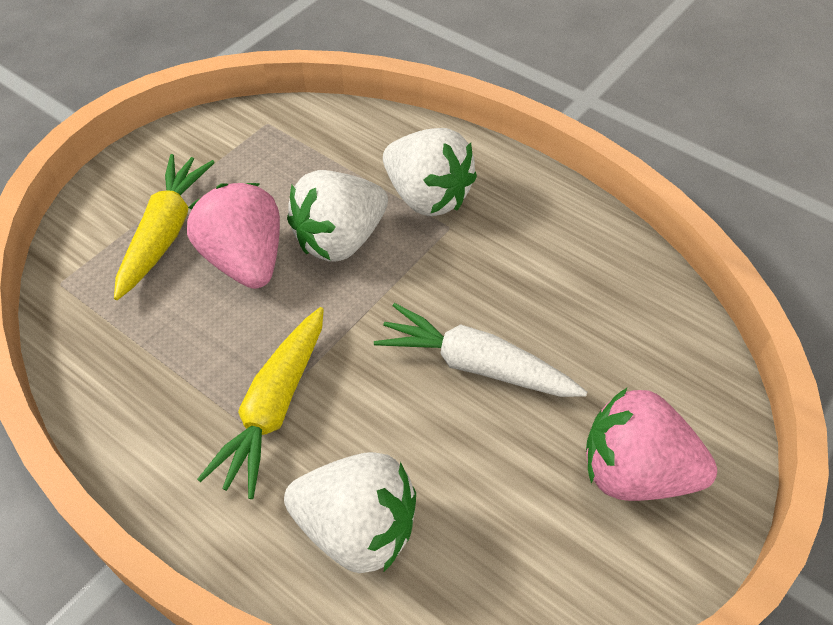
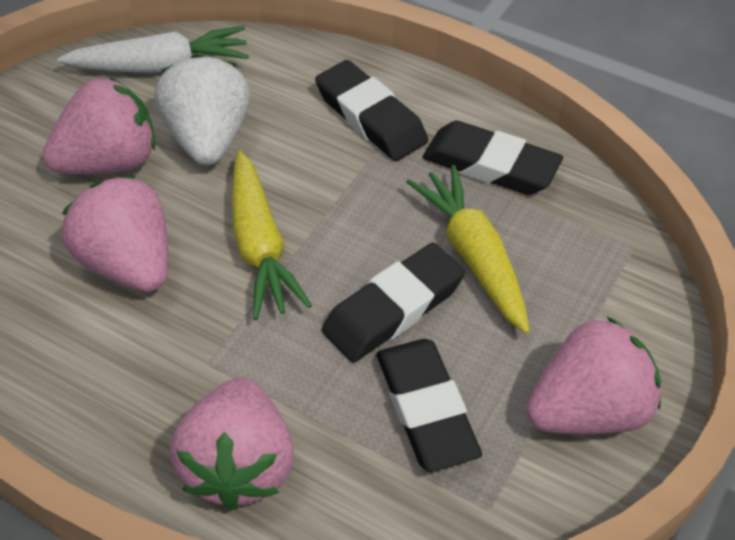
black eraser: 0 -> 4
pink strawberry: 2 -> 4
white strawberry: 3 -> 1

